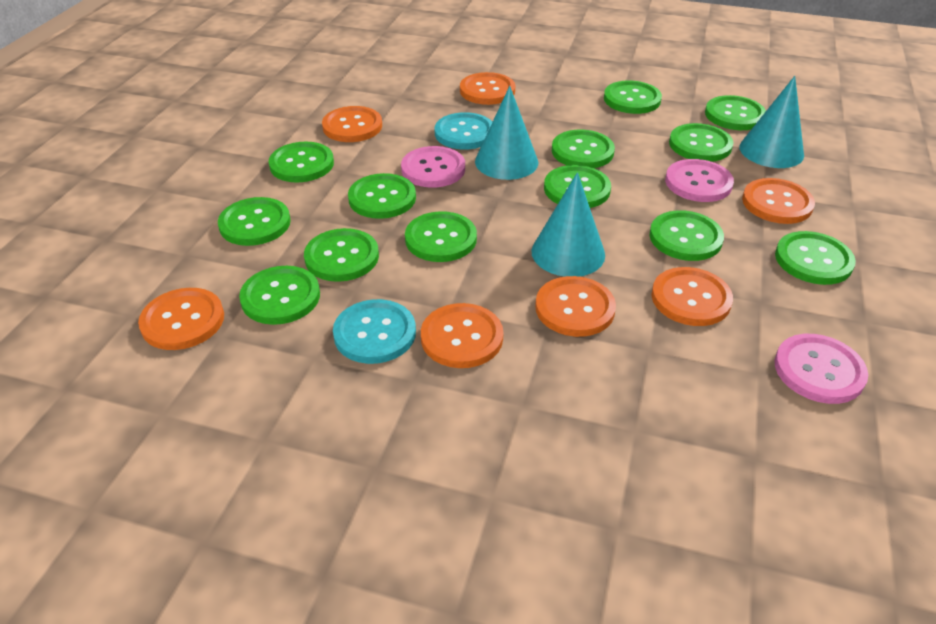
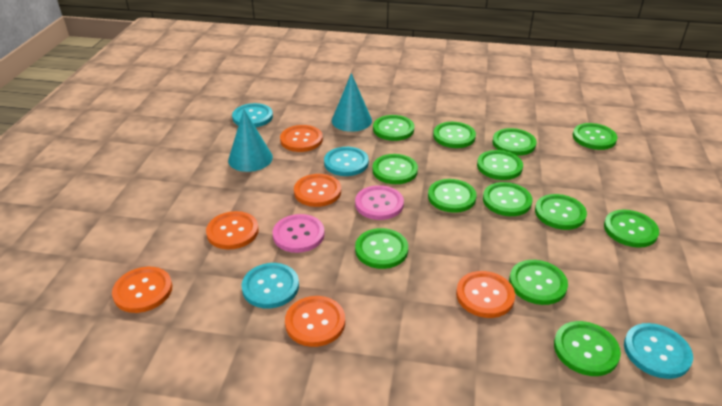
orange button: 7 -> 6
pink button: 3 -> 2
turquoise button: 2 -> 4
turquoise cone: 3 -> 2

